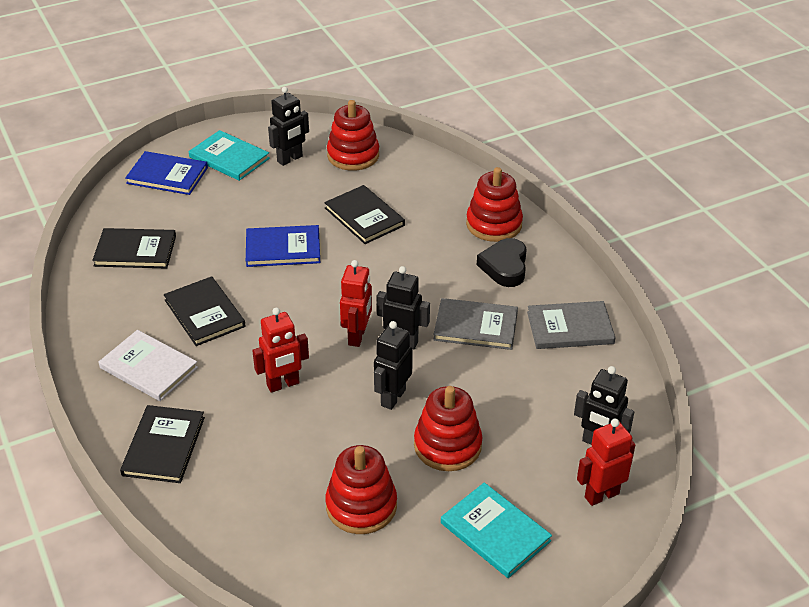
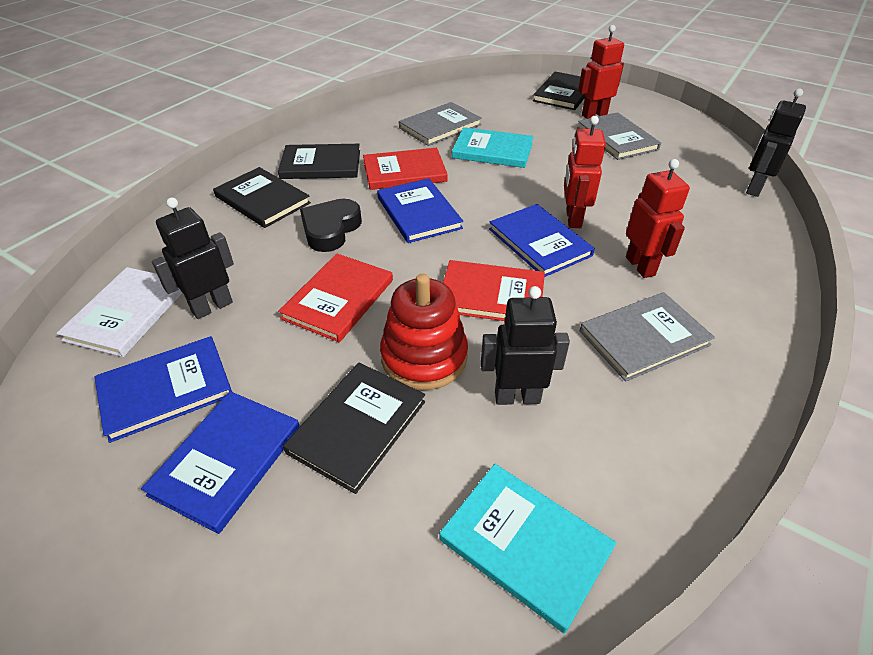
black robot: 4 -> 3
blue book: 2 -> 4
grey book: 2 -> 3
red book: 0 -> 3
red stacking toy: 4 -> 1

